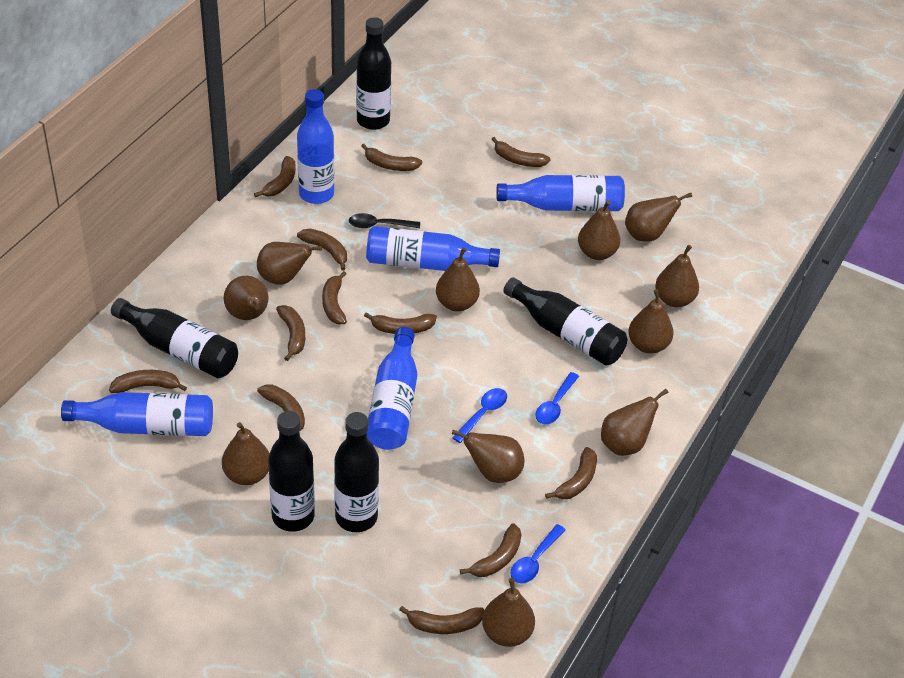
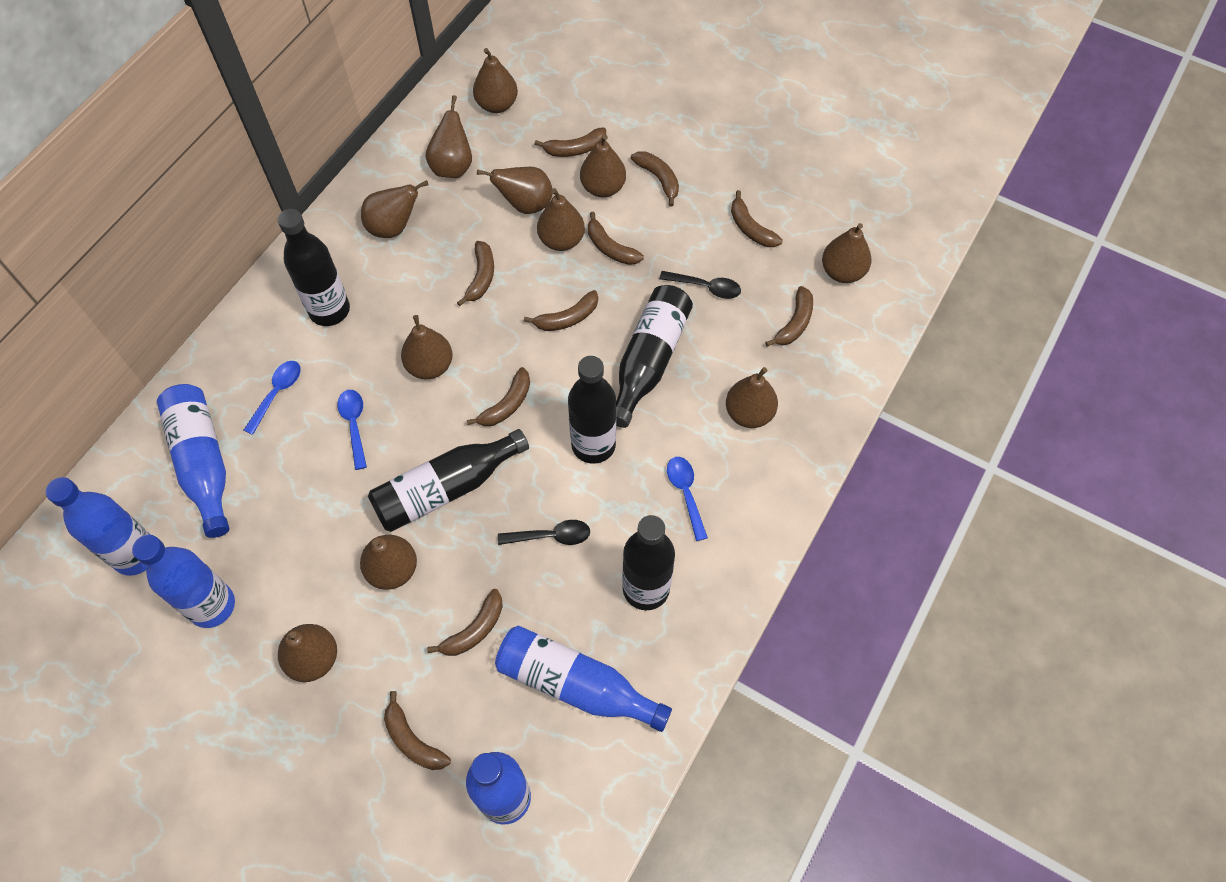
black spoon: 1 -> 2
brown banana: 12 -> 10

